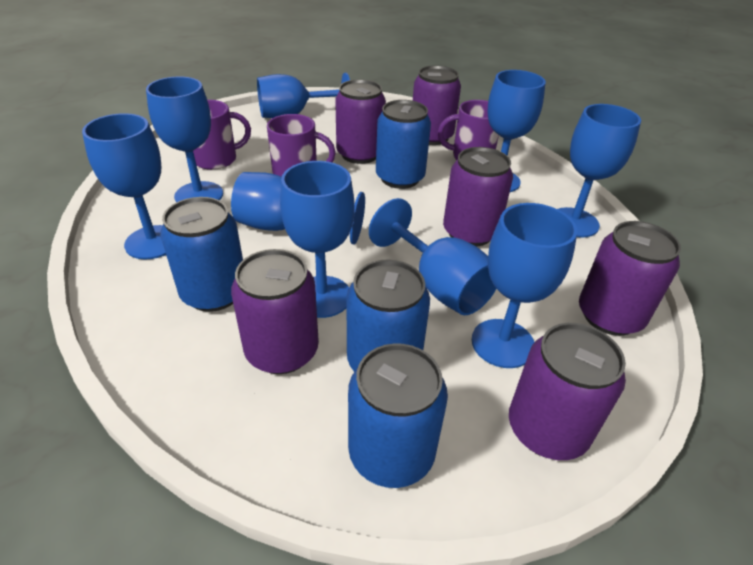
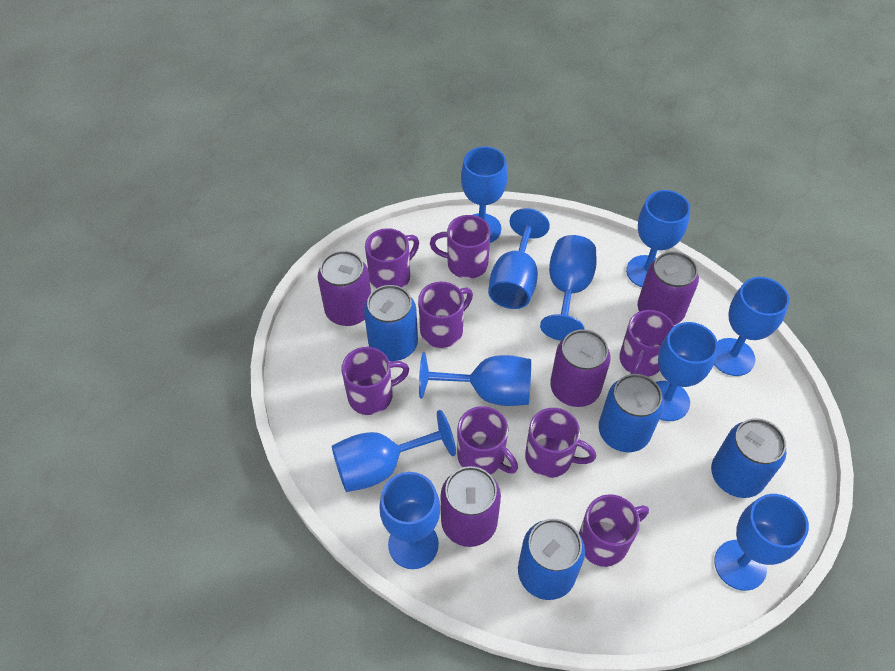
blue goblet: 9 -> 10
purple can: 6 -> 4
purple mug: 3 -> 8

